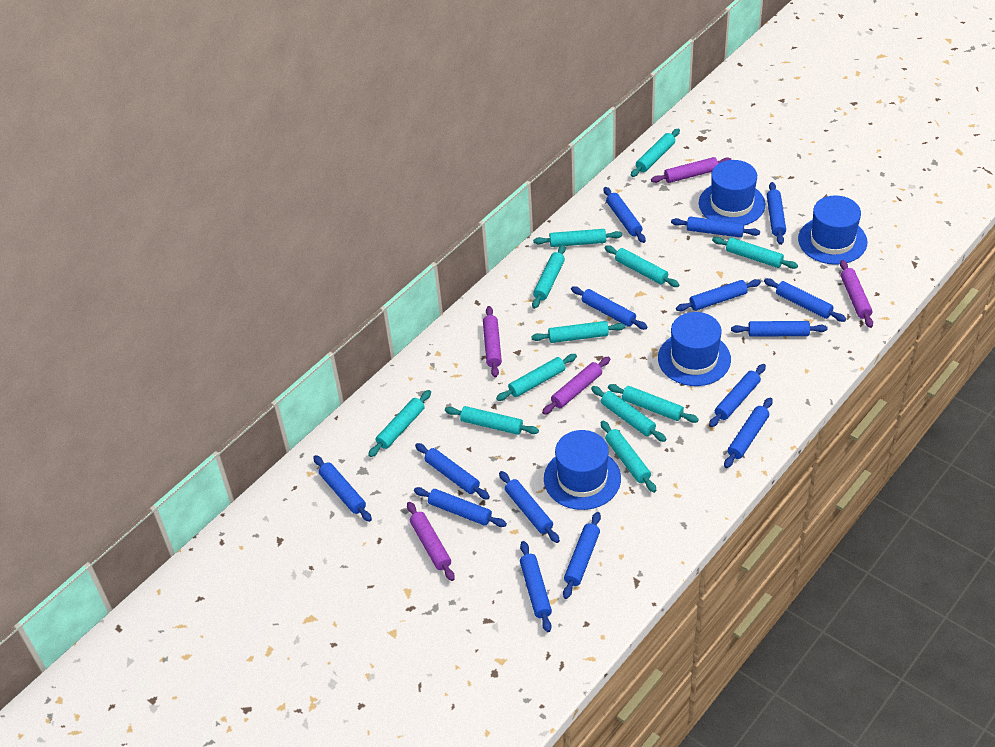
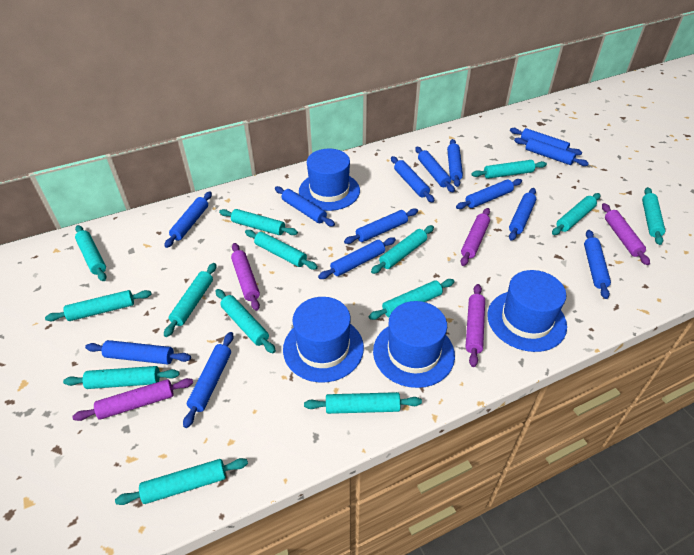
blue rolling pin: 15 -> 14
turquoise rolling pin: 12 -> 14

